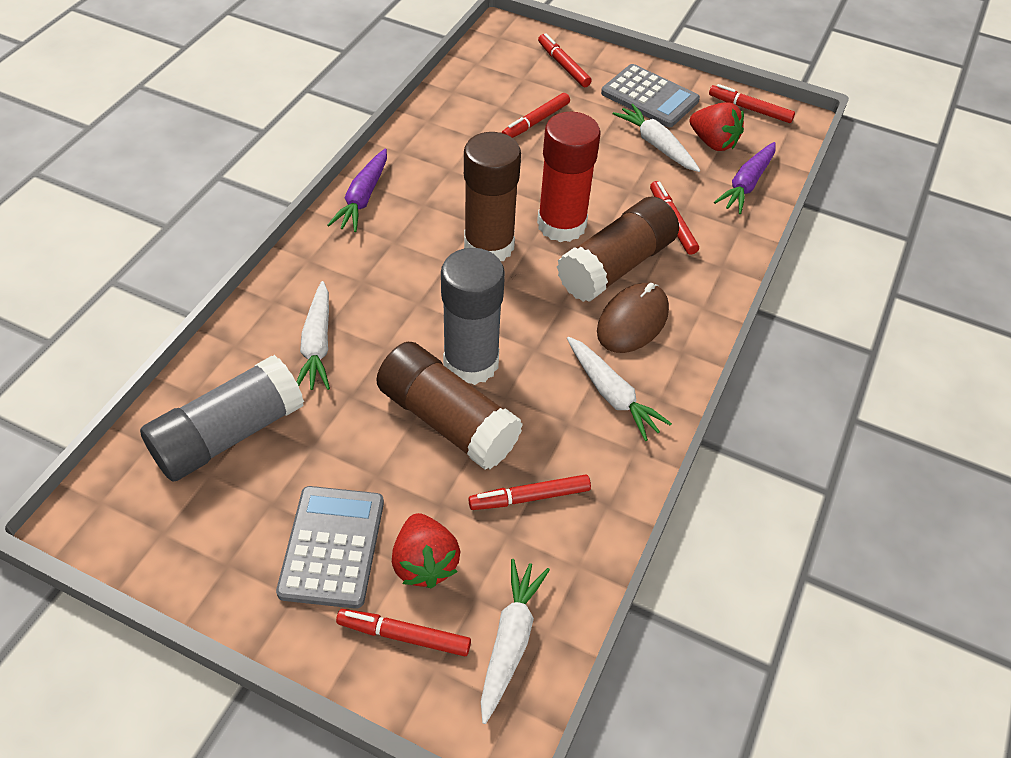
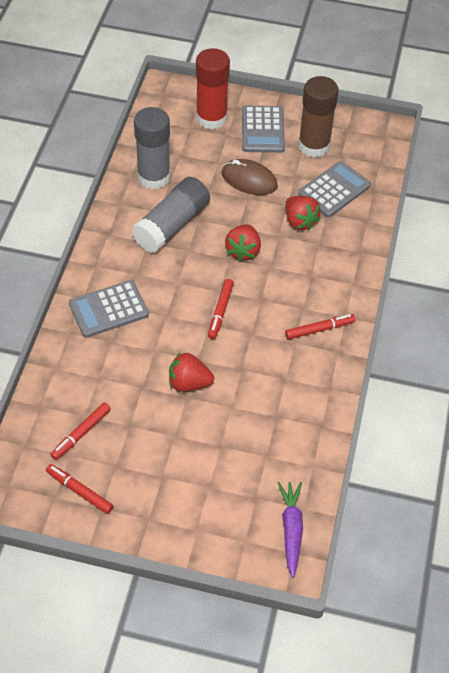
brown glue stick: 3 -> 1
grey calculator: 2 -> 3
purple carrot: 2 -> 1
red marker: 6 -> 4
red strawberry: 2 -> 3
white carrot: 4 -> 0

